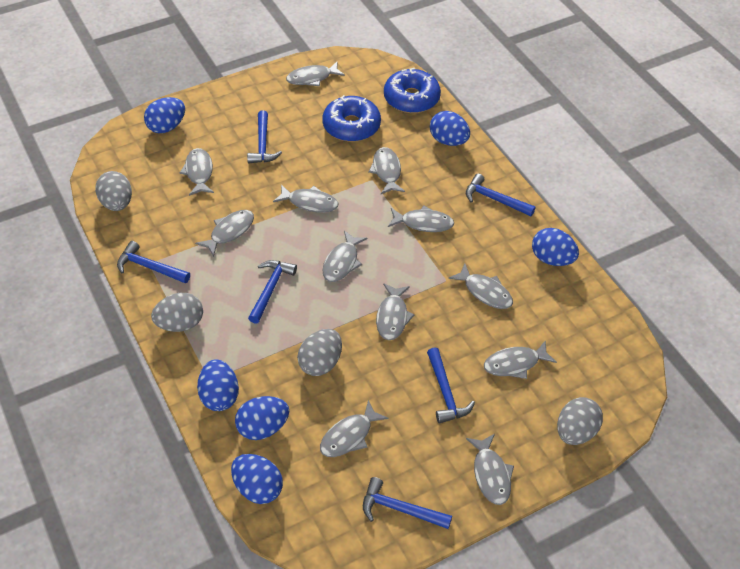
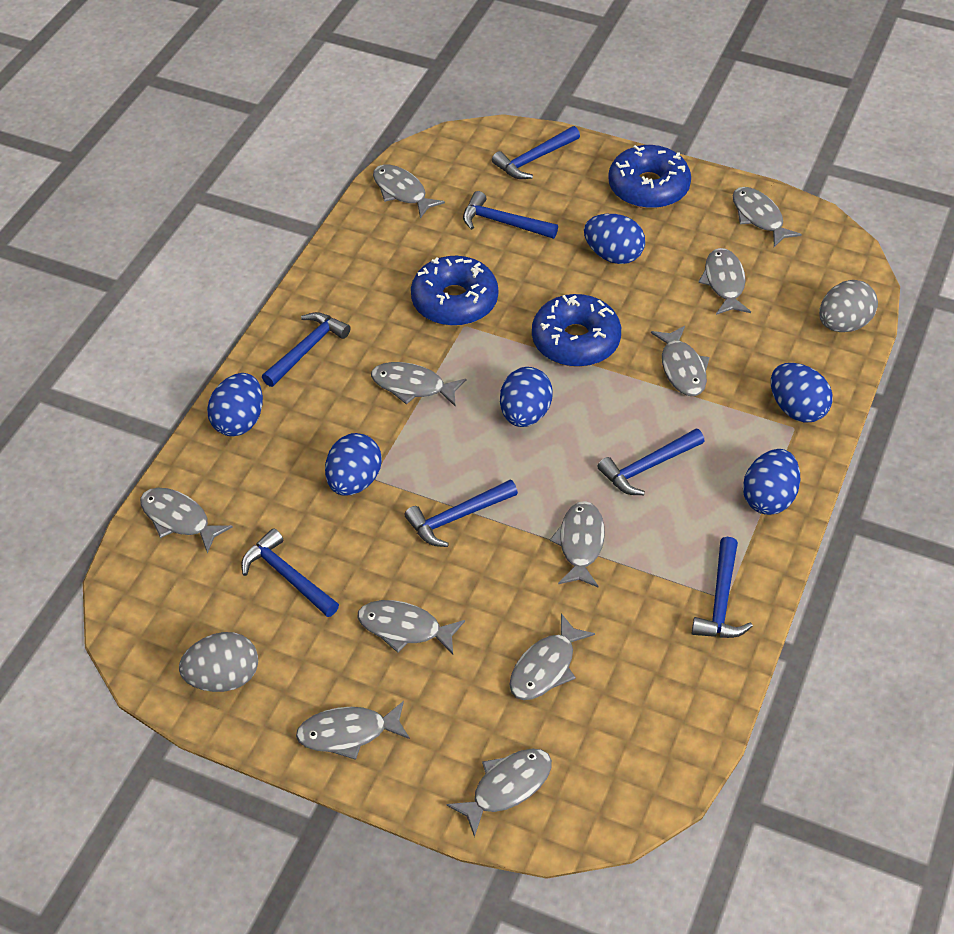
blue donut: 2 -> 3
blue hammer: 6 -> 7
grey egg: 4 -> 2
grey fish: 12 -> 11

